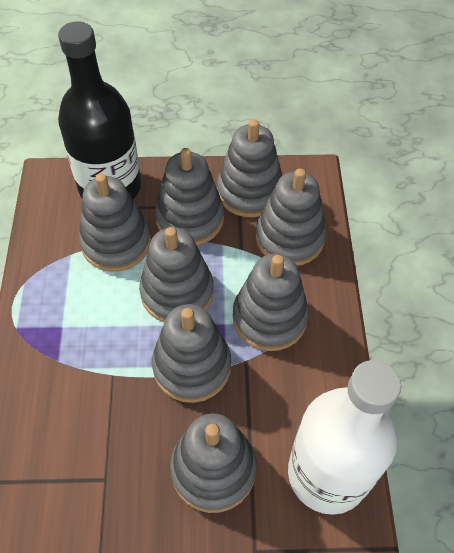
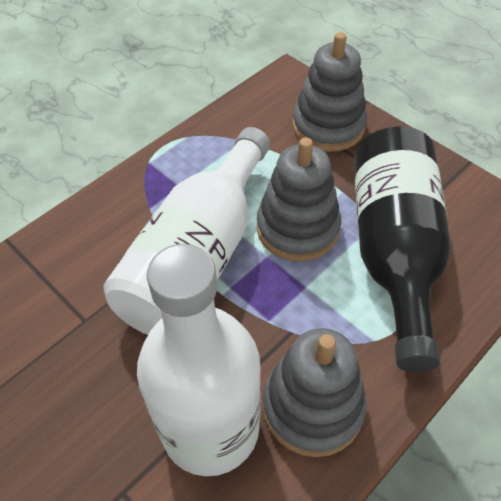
grey stacking toy: 8 -> 3
white bottle: 1 -> 2

